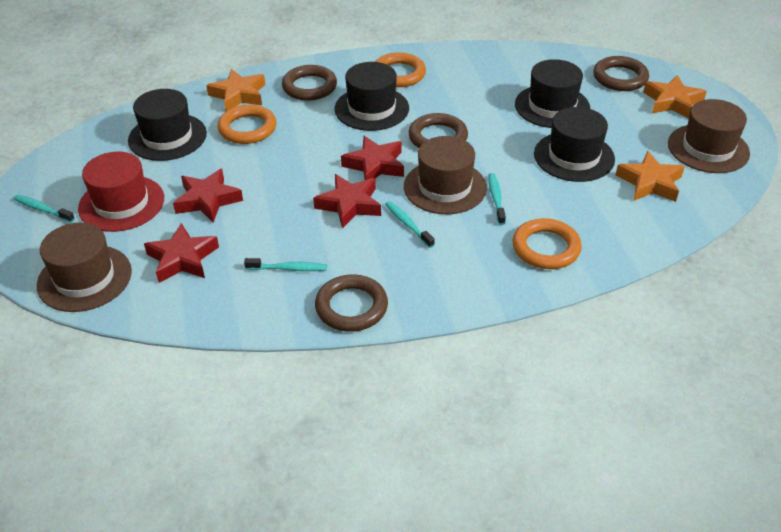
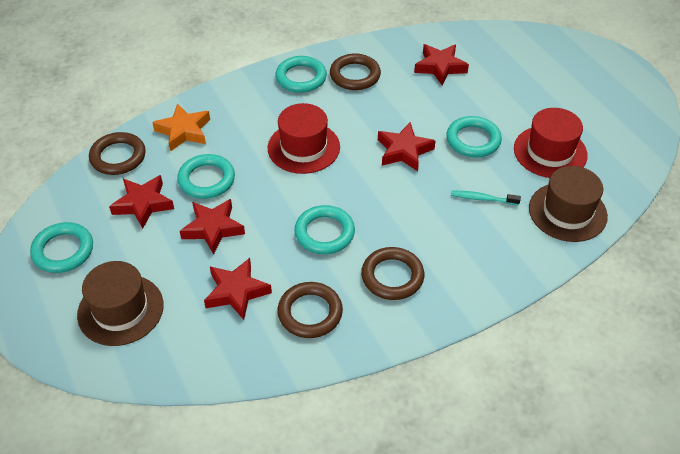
black hat: 4 -> 0
brown hat: 3 -> 2
orange ring: 3 -> 0
orange star: 3 -> 1
red hat: 1 -> 2
red star: 4 -> 5
turquoise ring: 0 -> 5
turquoise toothbrush: 4 -> 1

